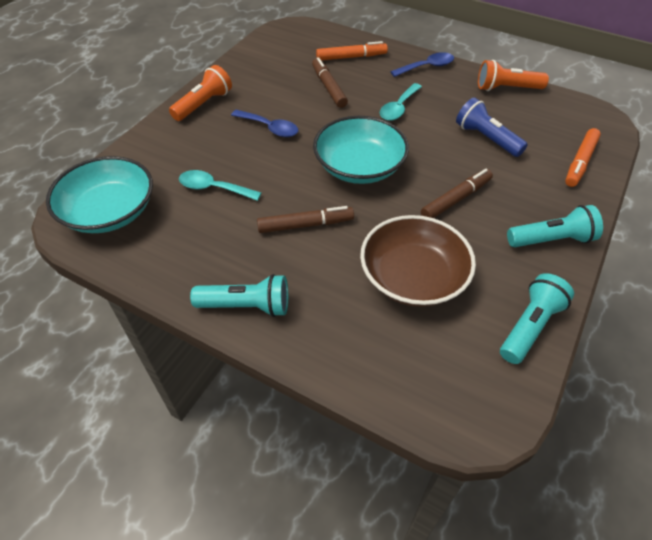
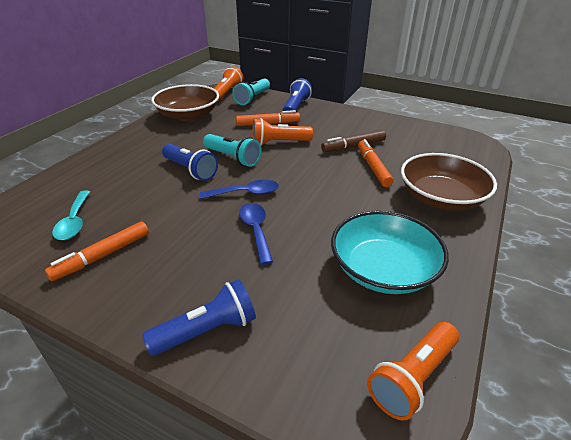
blue flashlight: 1 -> 3
brown bowl: 1 -> 2
brown marker: 3 -> 1
orange flashlight: 2 -> 3
orange marker: 2 -> 3
turquoise bowl: 2 -> 1
turquoise flashlight: 3 -> 2
turquoise spoon: 2 -> 1

